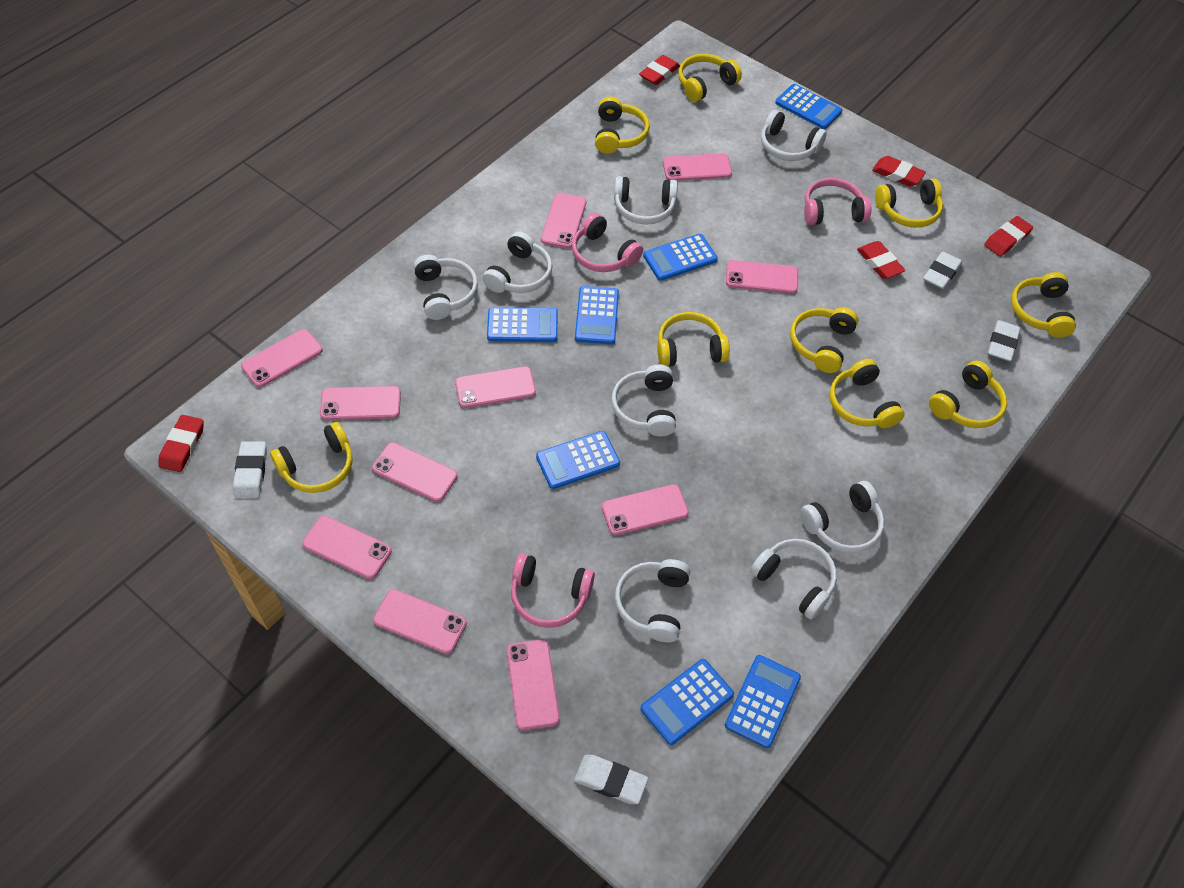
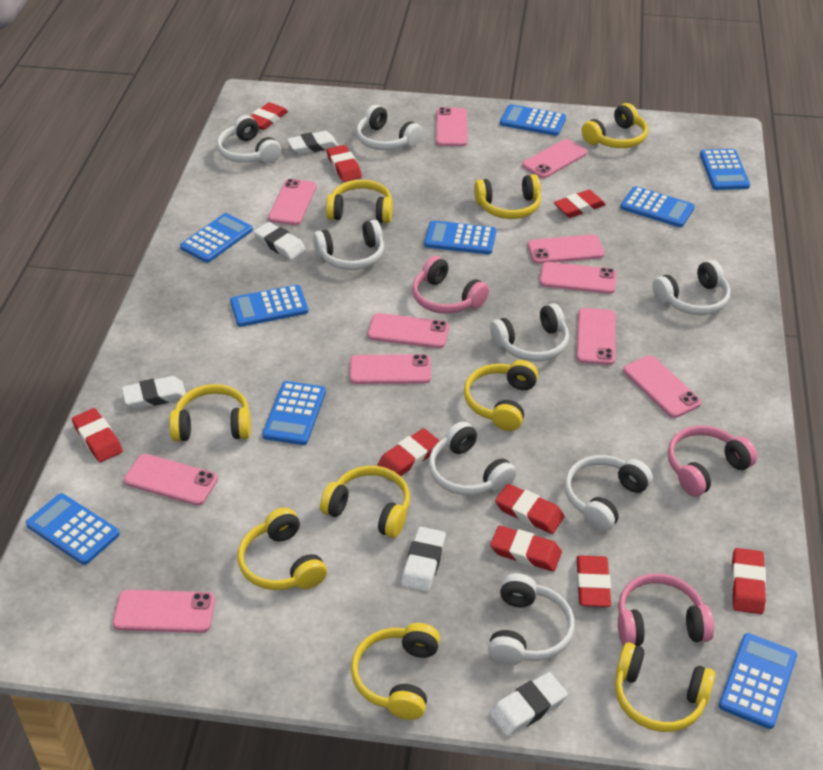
blue calculator: 7 -> 9
red eraser: 5 -> 9
white eraser: 4 -> 5

